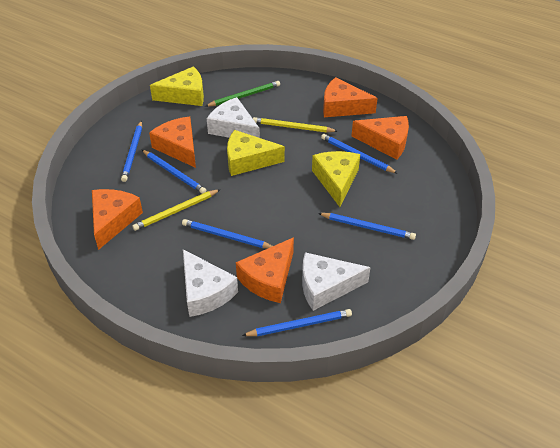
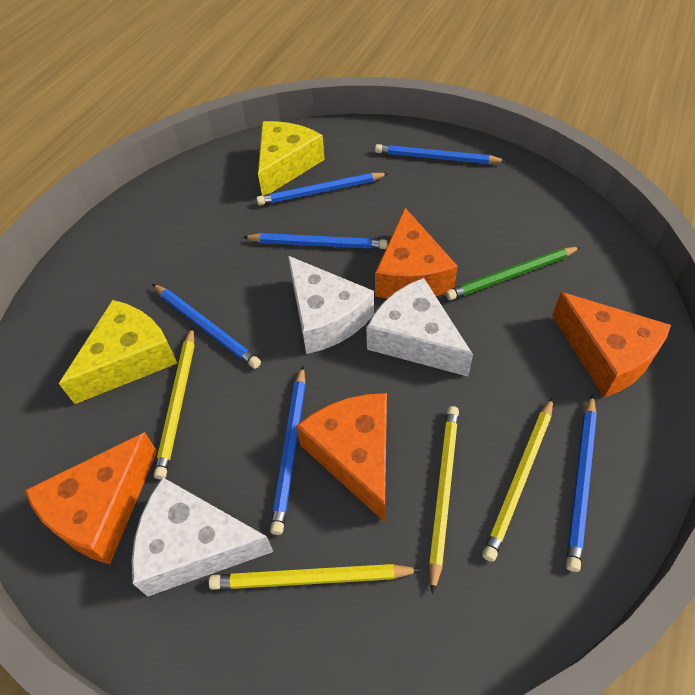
orange cheese: 5 -> 4
yellow cheese: 3 -> 2
yellow pencil: 2 -> 4

